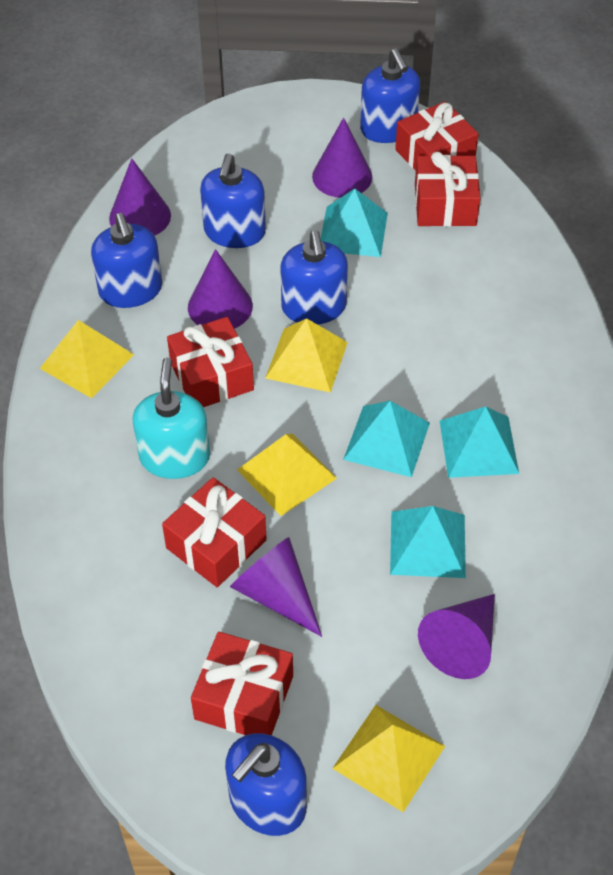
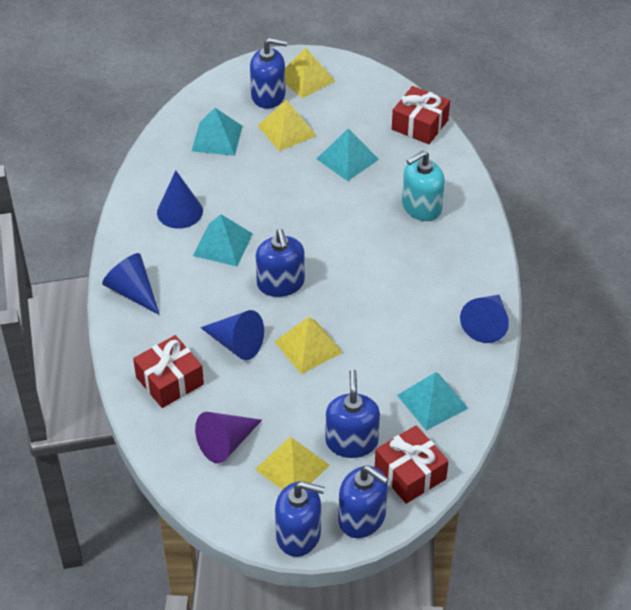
blue cone: 0 -> 4
purple cone: 5 -> 1
red gift: 5 -> 3

